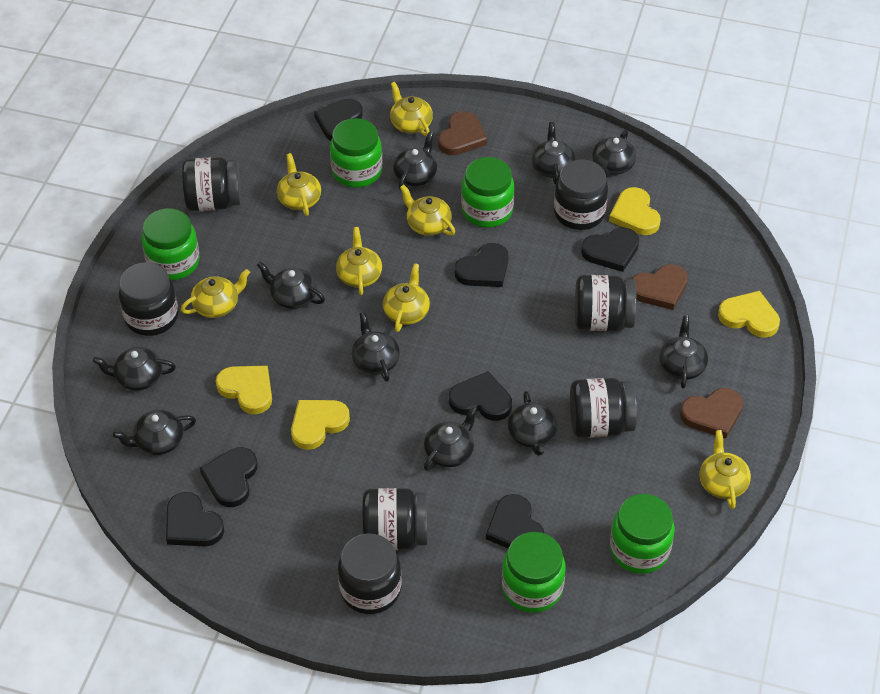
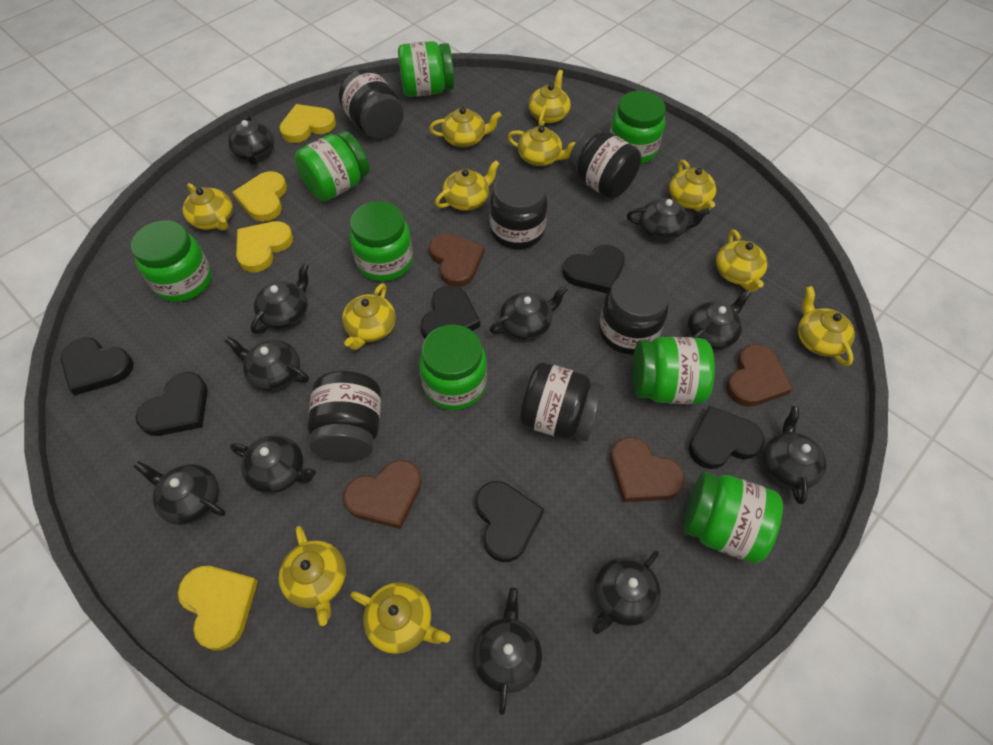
black heart: 7 -> 6
black jar: 7 -> 6
black teapot: 10 -> 11
brown heart: 3 -> 4
green jar: 5 -> 8
yellow teapot: 7 -> 11

